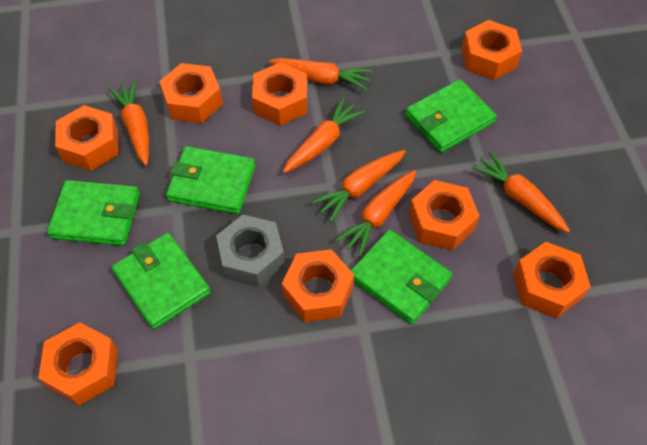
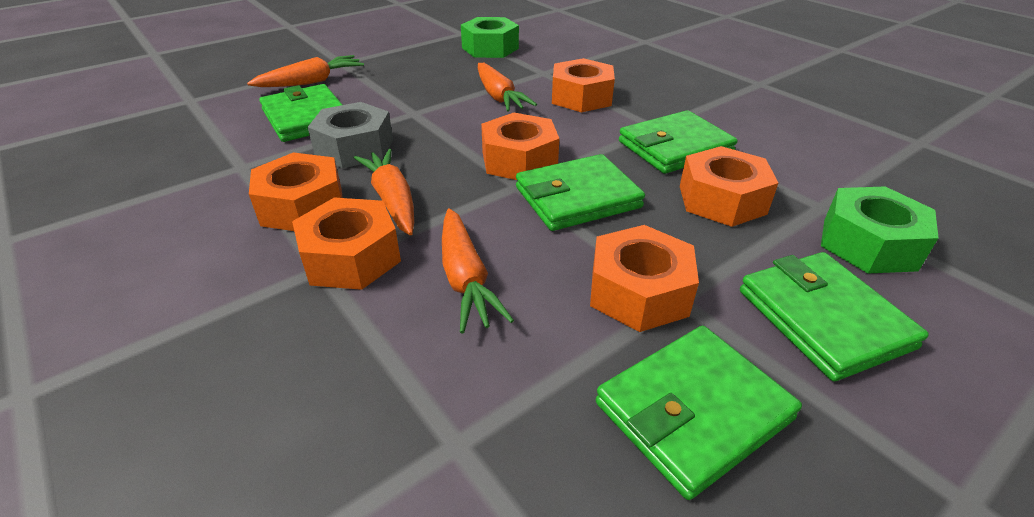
green nut: 0 -> 2
orange carrot: 6 -> 4
orange nut: 8 -> 6

